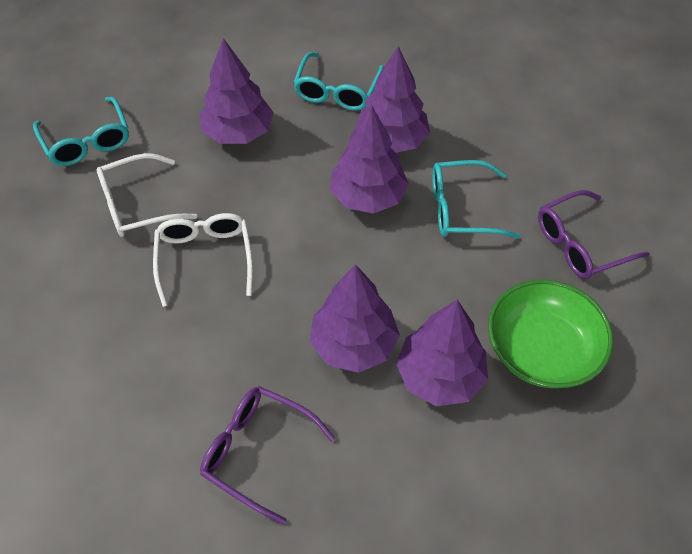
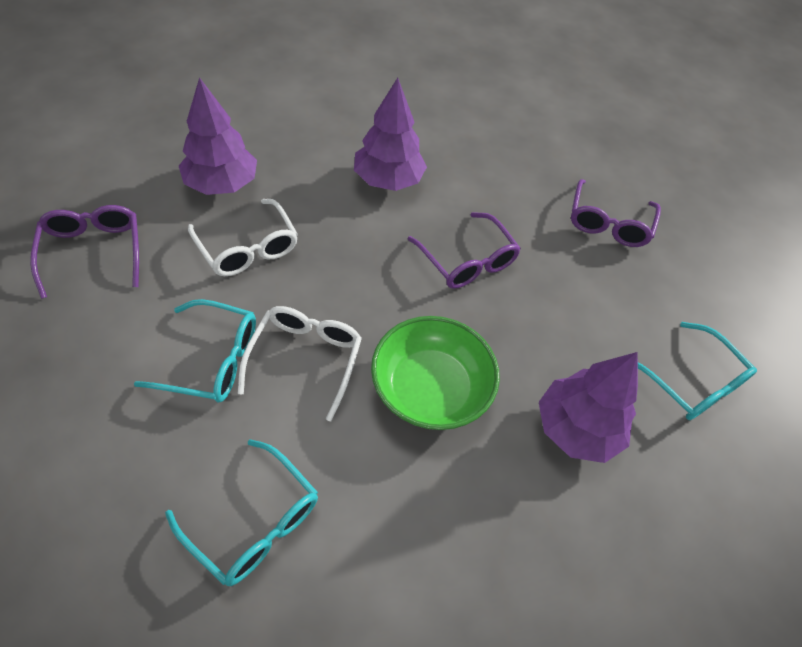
purple glasses: 2 -> 3
purple tree: 5 -> 3

